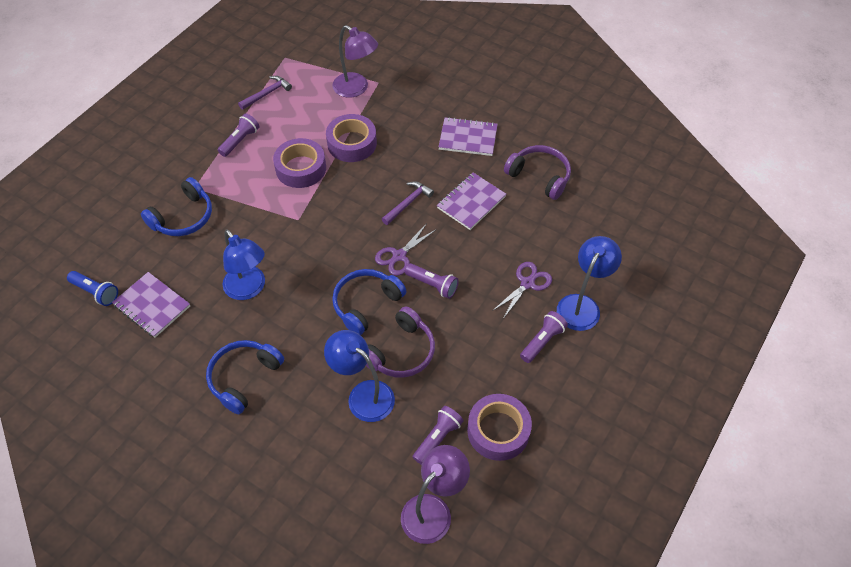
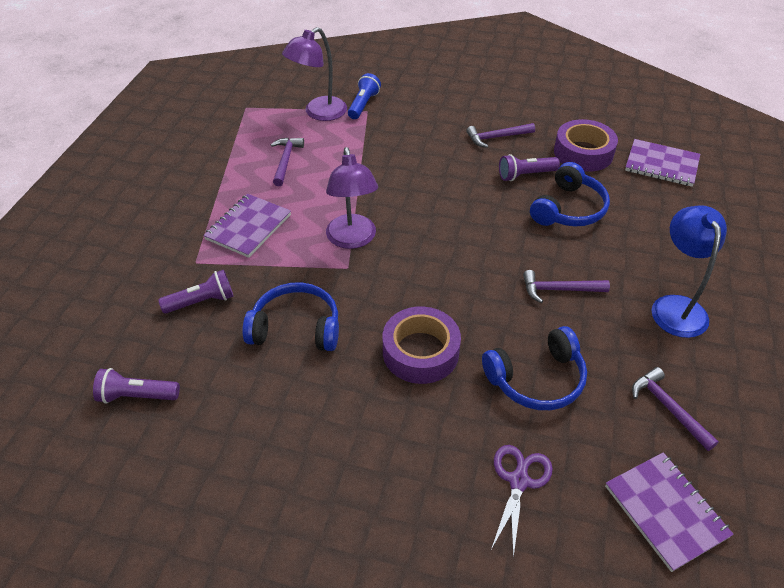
blue lamp: 3 -> 1
purple flashlight: 4 -> 3
purple hammer: 2 -> 4
purple headphones: 2 -> 0
purple scissors: 2 -> 1
purple tape: 3 -> 2

